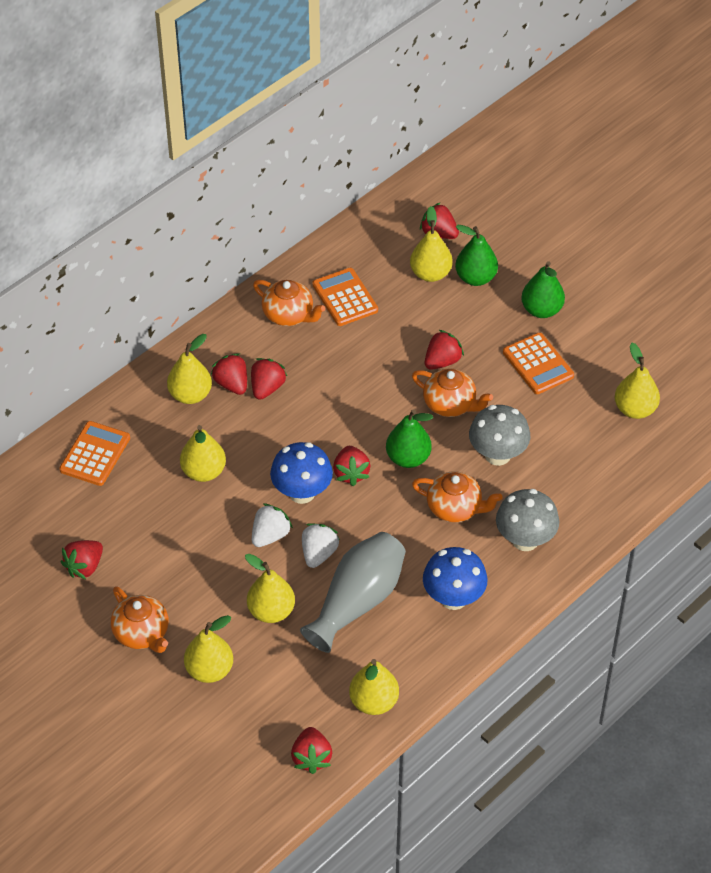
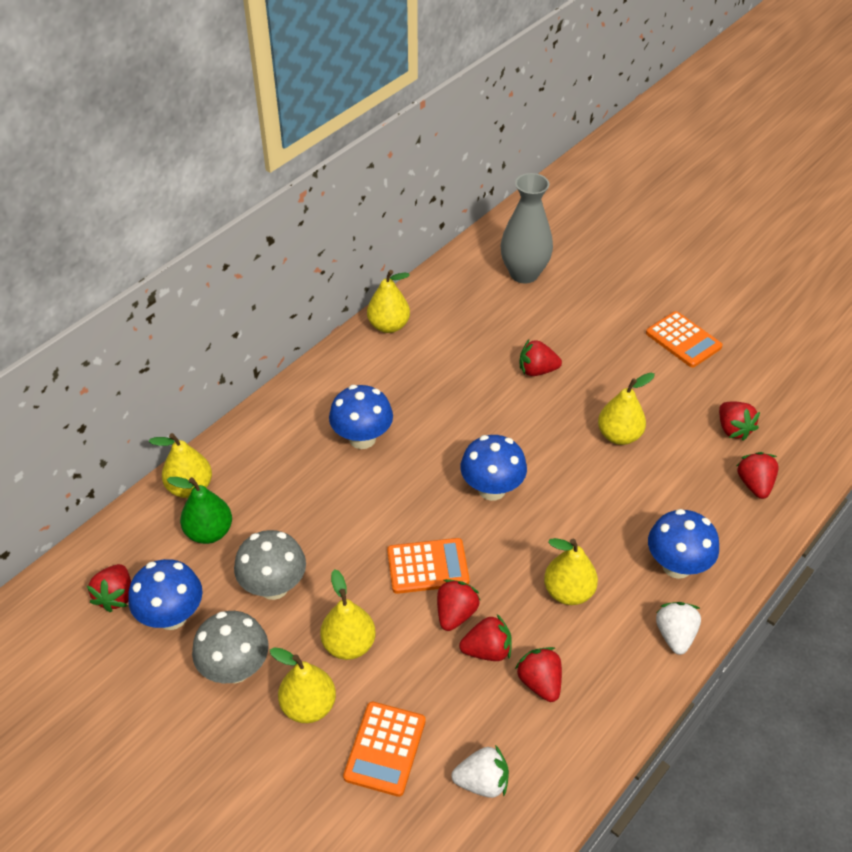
blue mushroom: 2 -> 4
green pear: 3 -> 1
orange teapot: 4 -> 0
yellow pear: 7 -> 6

